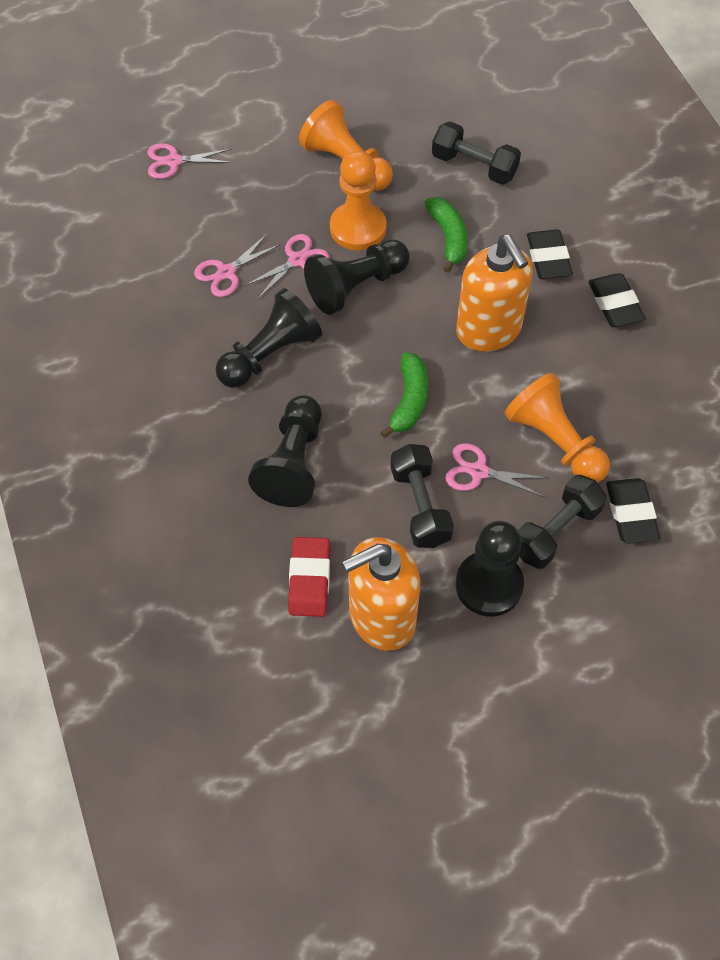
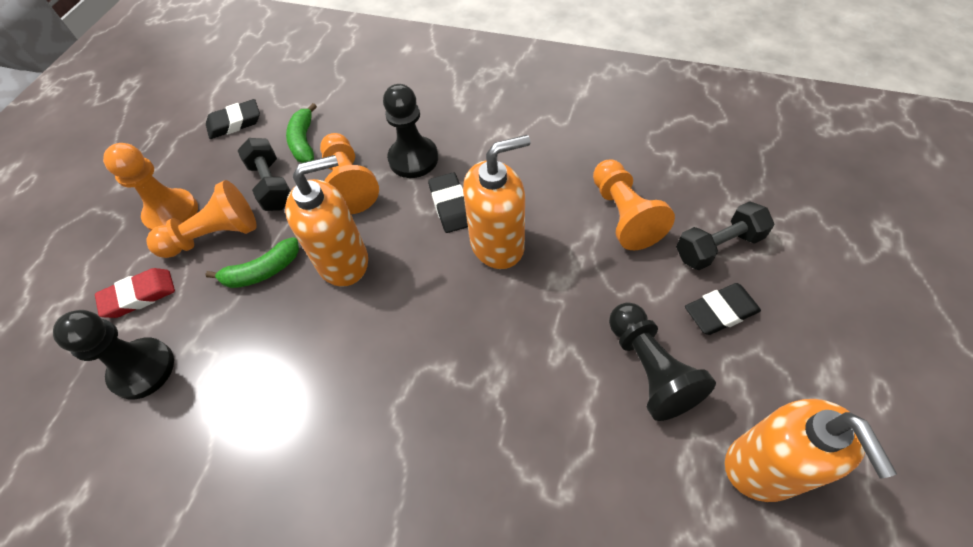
black dumbbell: 3 -> 2
black pawn: 4 -> 3
orange pawn: 3 -> 4
orange soap dispenser: 2 -> 3
pink scissors: 4 -> 0

